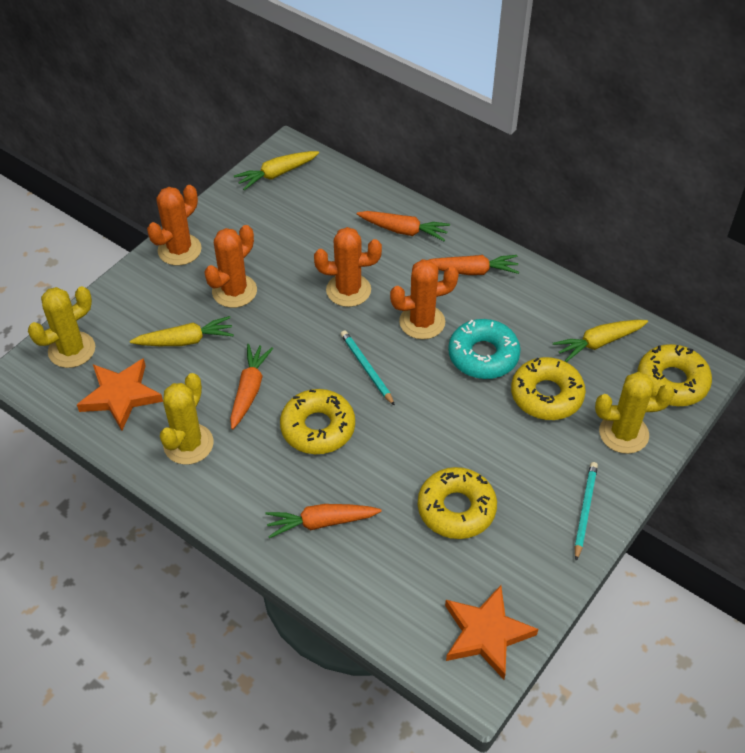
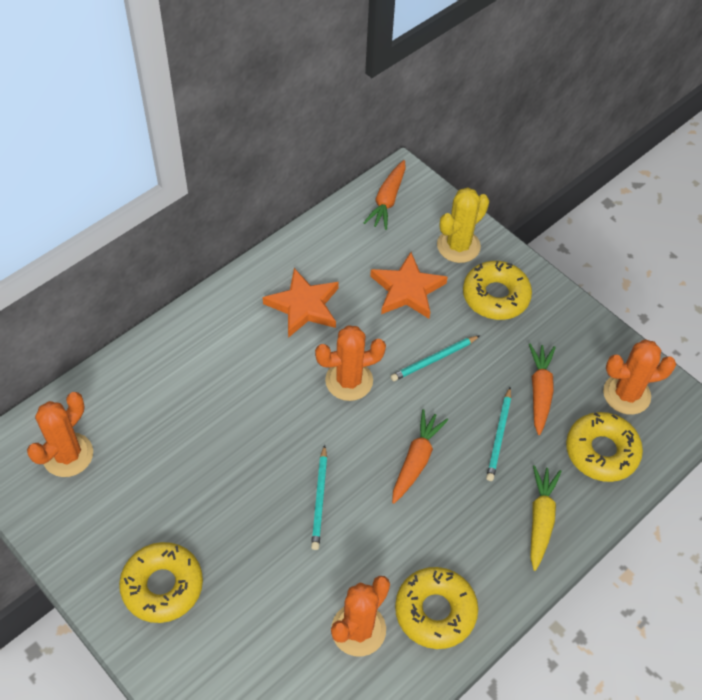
orange carrot: 4 -> 3
turquoise donut: 1 -> 0
turquoise pencil: 2 -> 3
yellow cactus: 3 -> 1
yellow carrot: 3 -> 1

